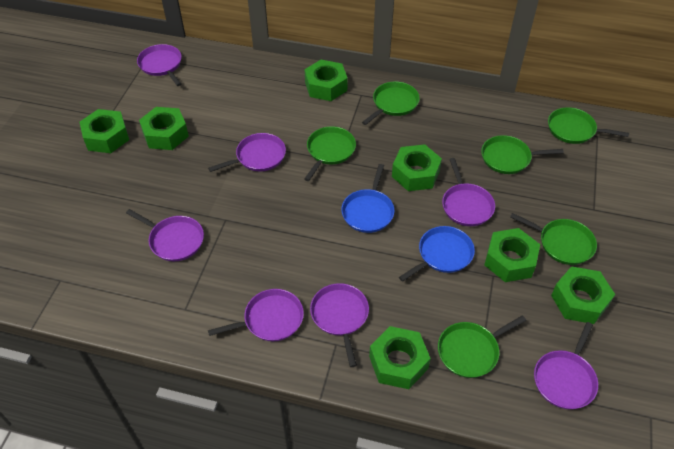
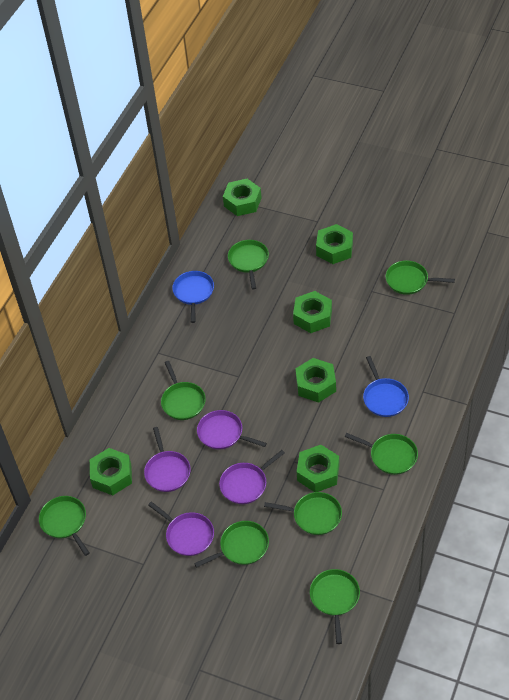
green nut: 7 -> 6
green pan: 6 -> 8
purple pan: 7 -> 4

